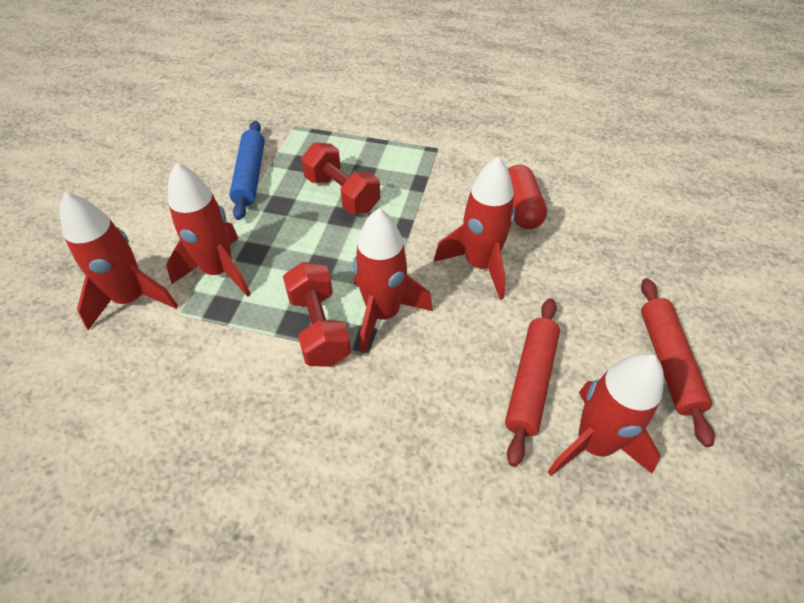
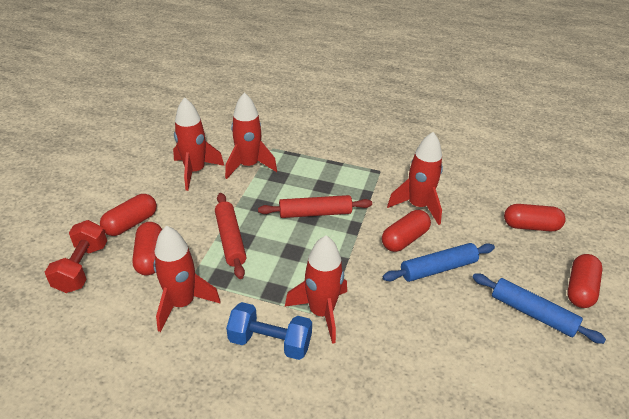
blue dumbbell: 0 -> 1
blue rolling pin: 1 -> 2
red capsule: 1 -> 5
red dumbbell: 2 -> 1

